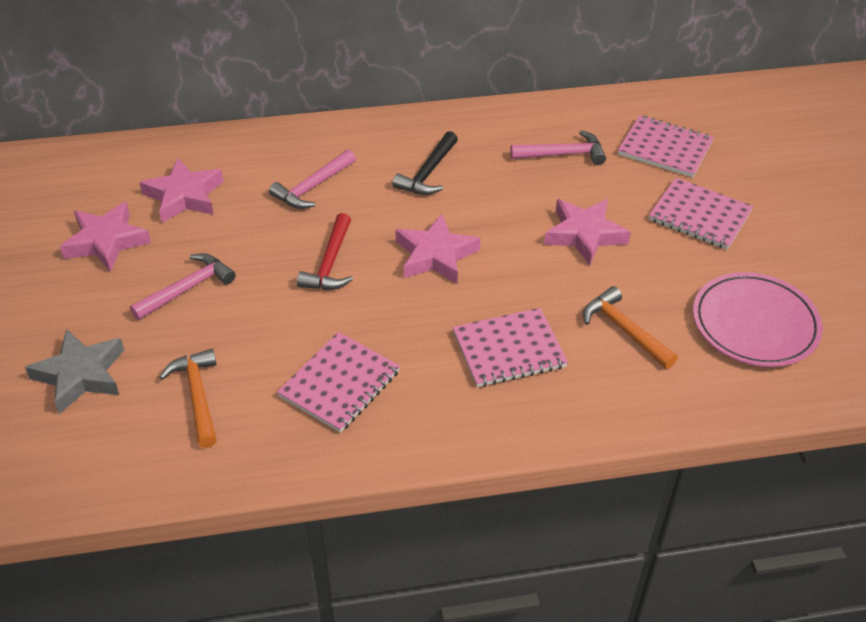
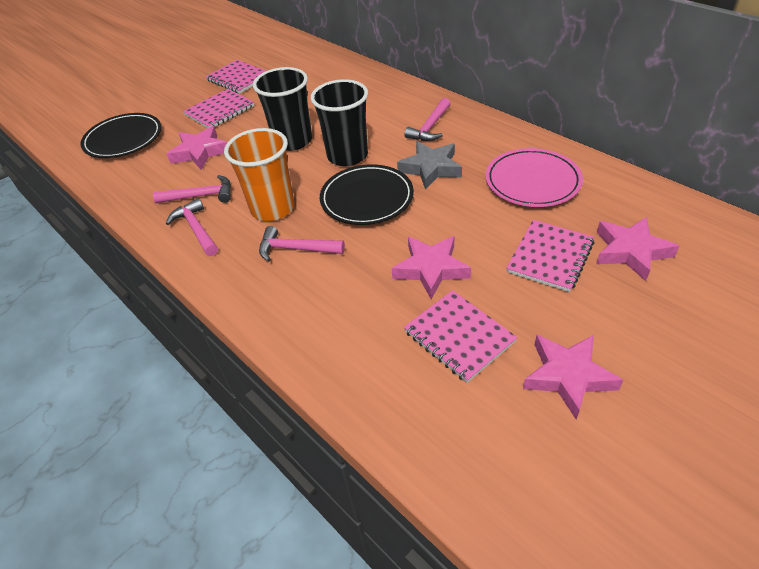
black cup: 0 -> 2
black hammer: 1 -> 0
black plate: 0 -> 2
orange cup: 0 -> 1
orange hammer: 2 -> 0
pink hammer: 3 -> 4
red hammer: 1 -> 0

